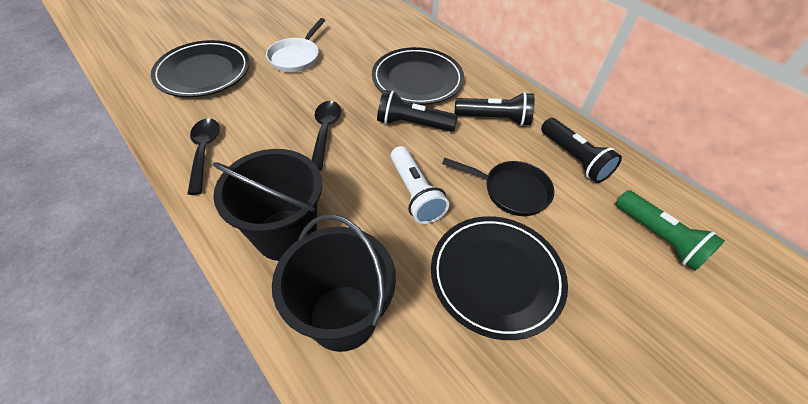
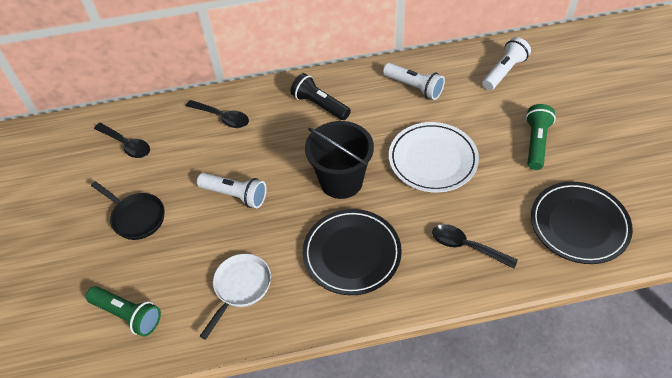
black bucket: 2 -> 1
black flashlight: 3 -> 1
black plate: 3 -> 2
black spoon: 2 -> 3
green flashlight: 1 -> 2
white flashlight: 1 -> 3
white plate: 0 -> 1

